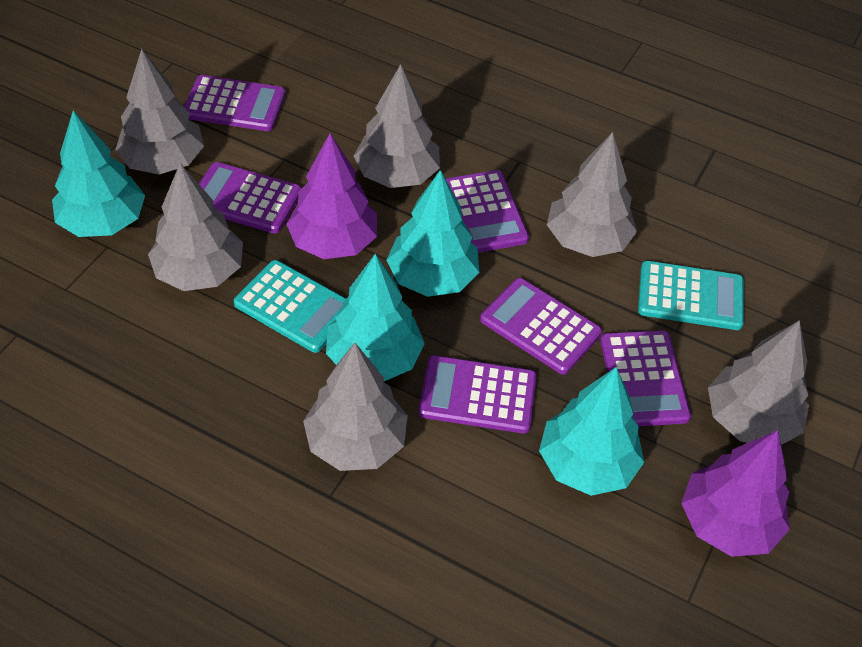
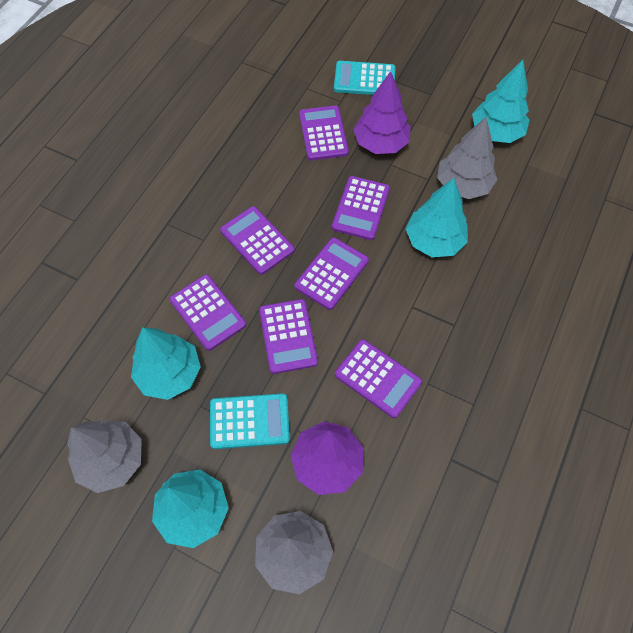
grey tree: 6 -> 3
purple calculator: 6 -> 7

